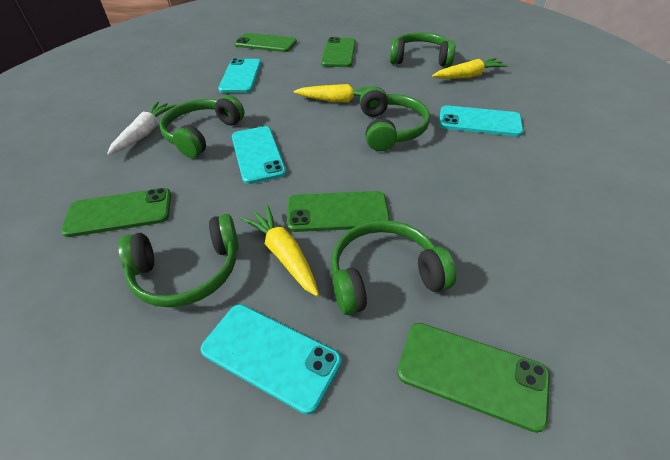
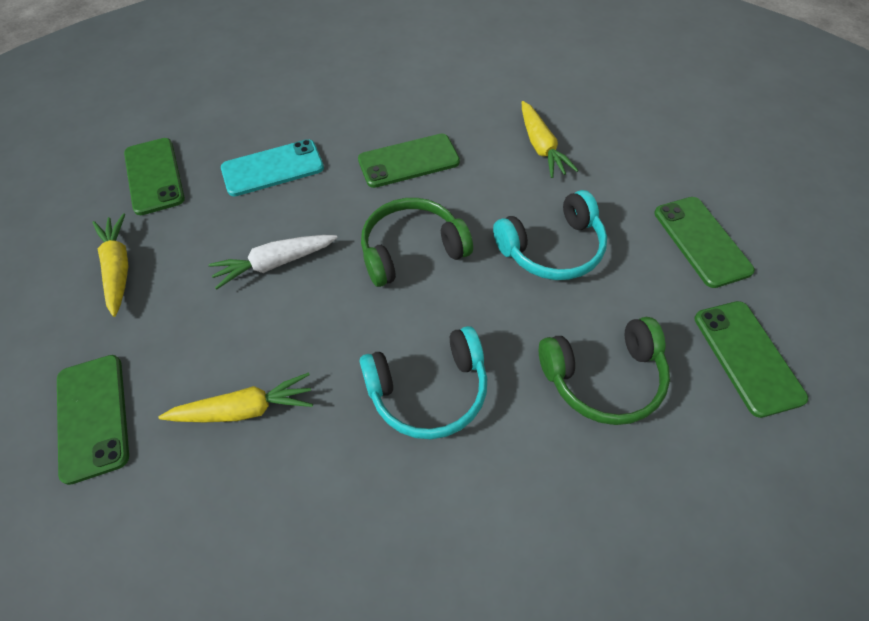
green headphones: 5 -> 2
turquoise headphones: 0 -> 2
turquoise phone: 4 -> 1

